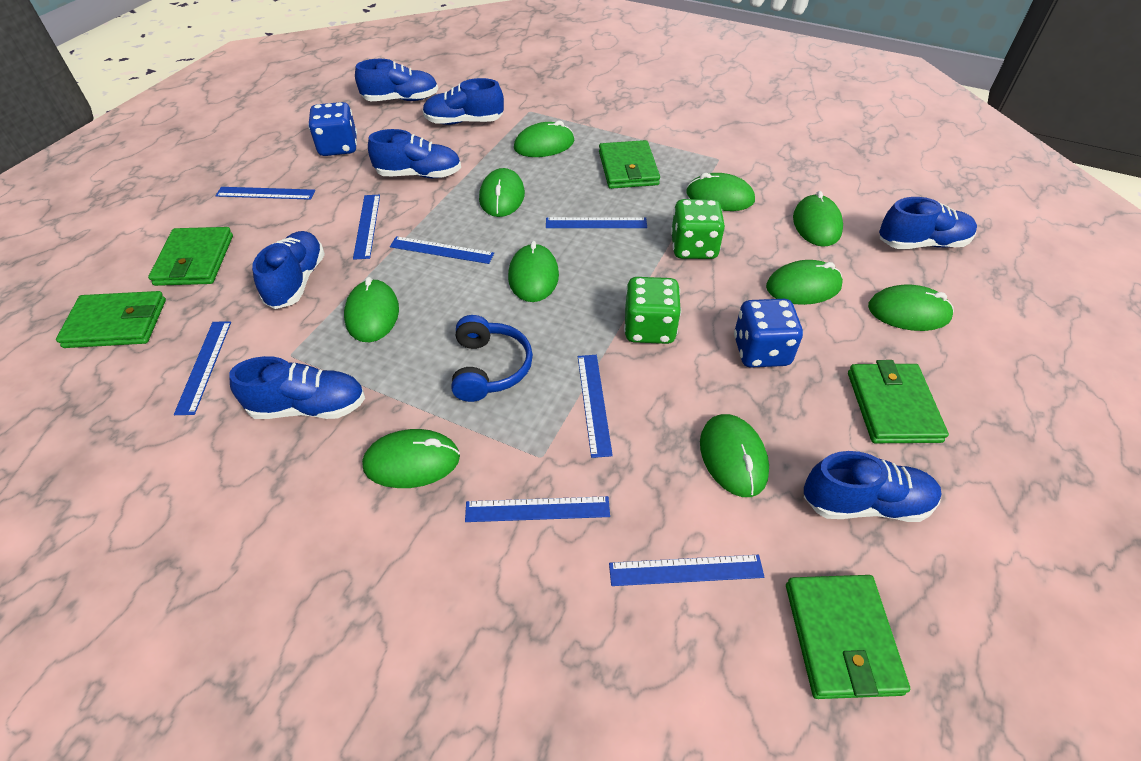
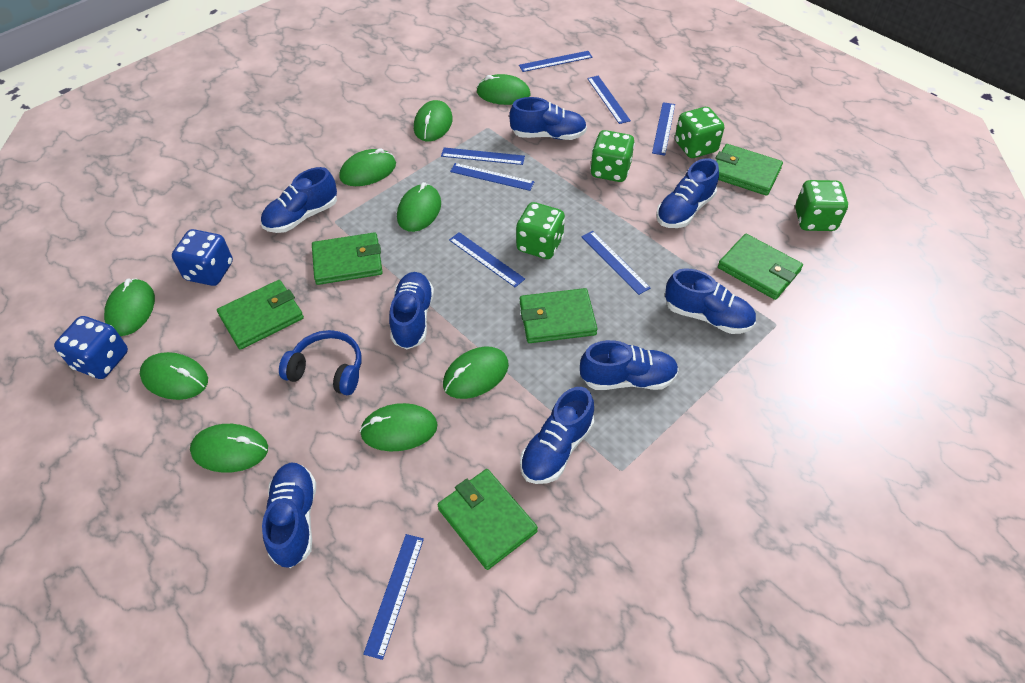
blue shoe: 7 -> 8
green dice: 2 -> 4
green mouse: 10 -> 9
green wallet: 5 -> 6

